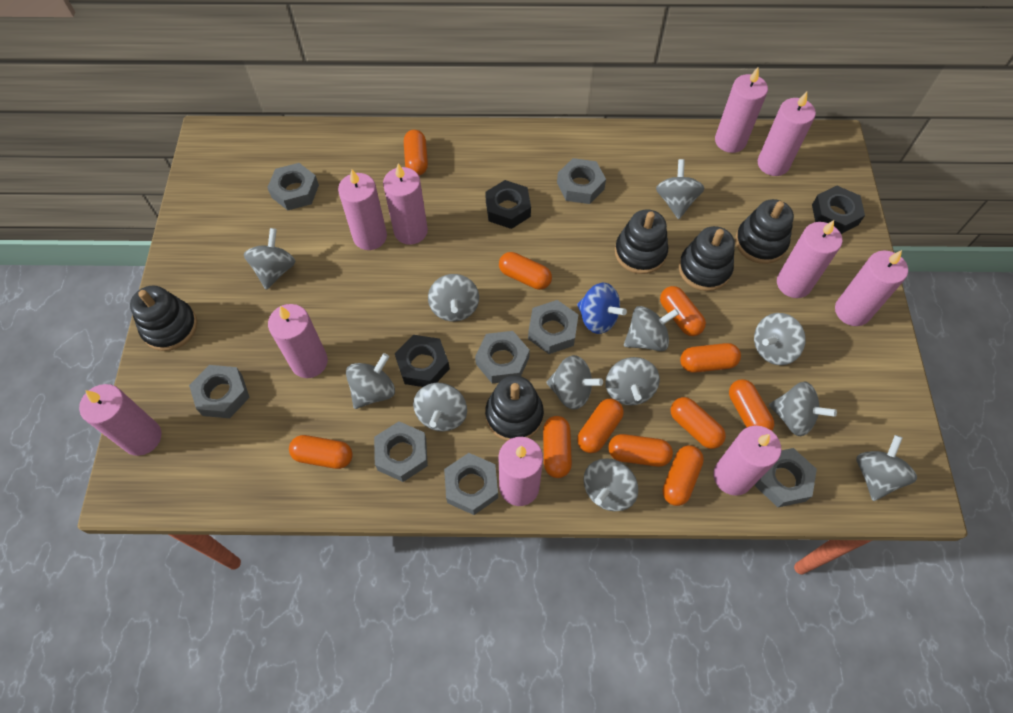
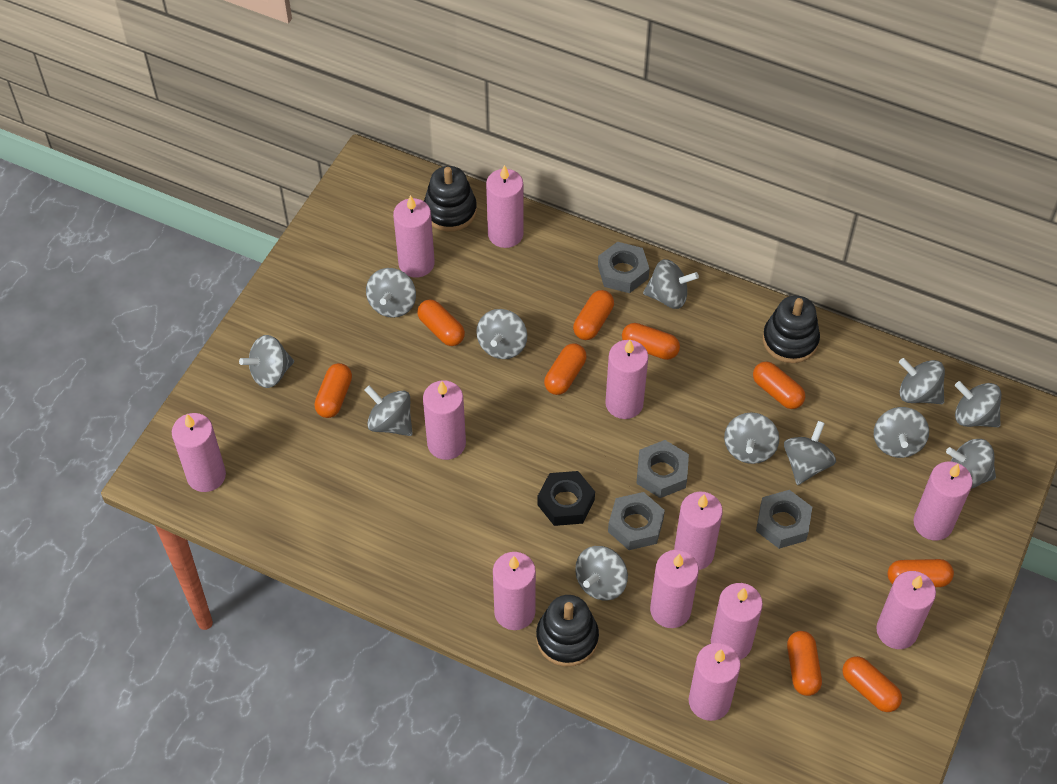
black nut: 3 -> 1
black stacking toy: 5 -> 3
blue spinning top: 1 -> 0
grey nut: 8 -> 4
orange capsule: 11 -> 9
pink candle: 10 -> 12

